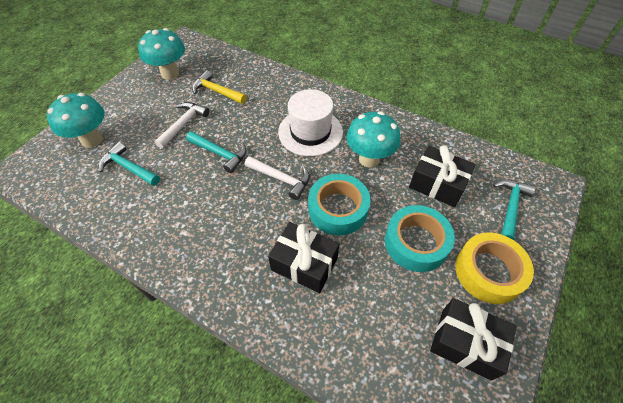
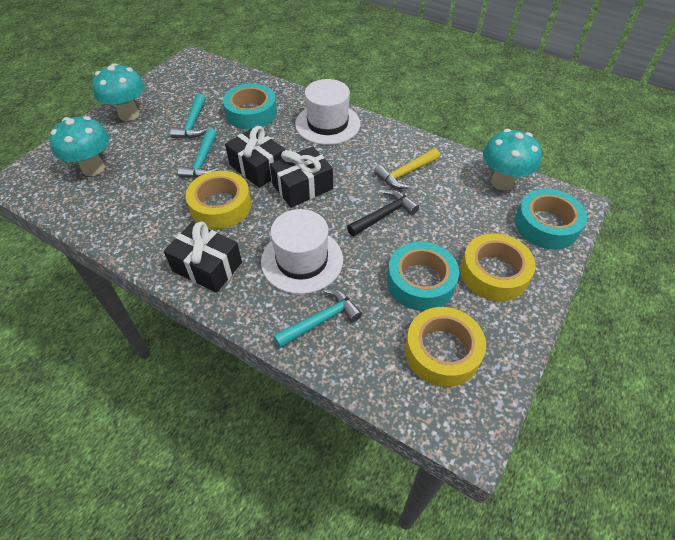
black hammer: 0 -> 1
turquoise tape: 2 -> 3
white hammer: 2 -> 0
white hat: 1 -> 2
yellow tape: 1 -> 3

